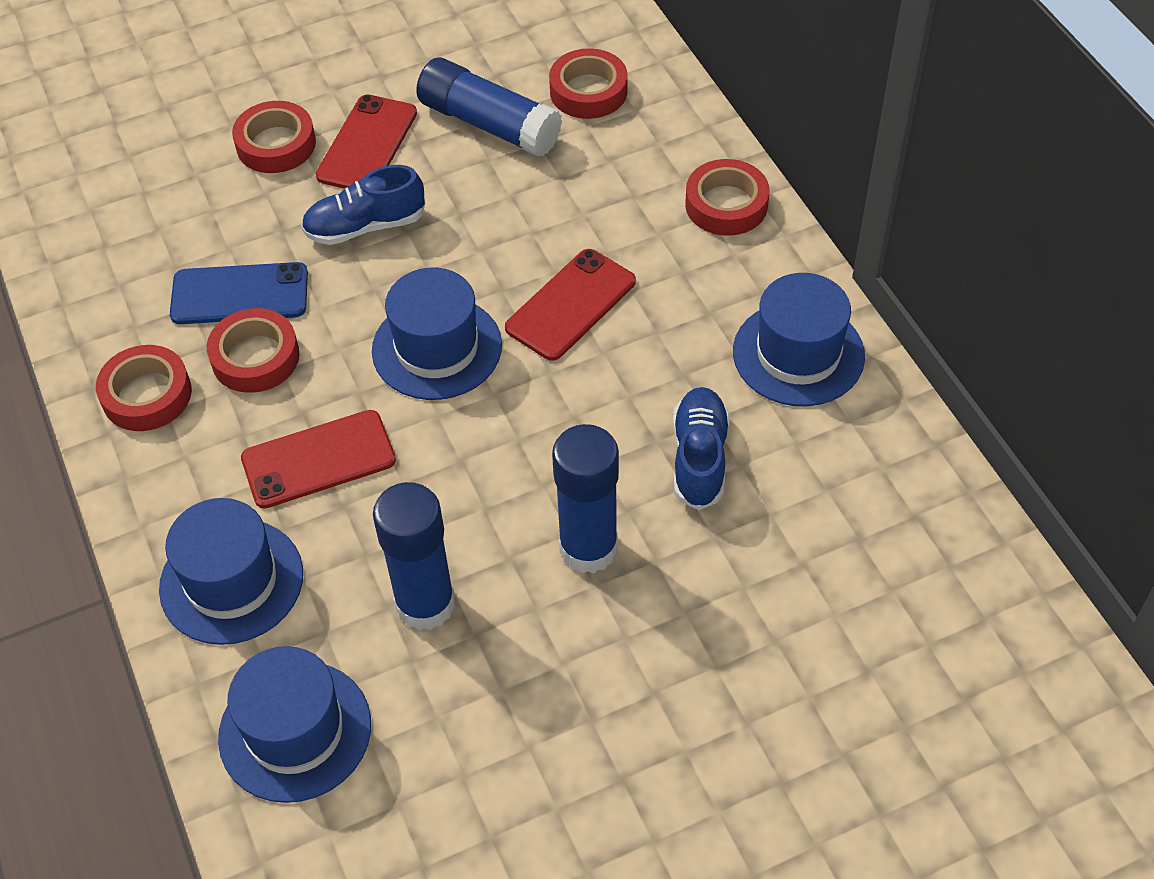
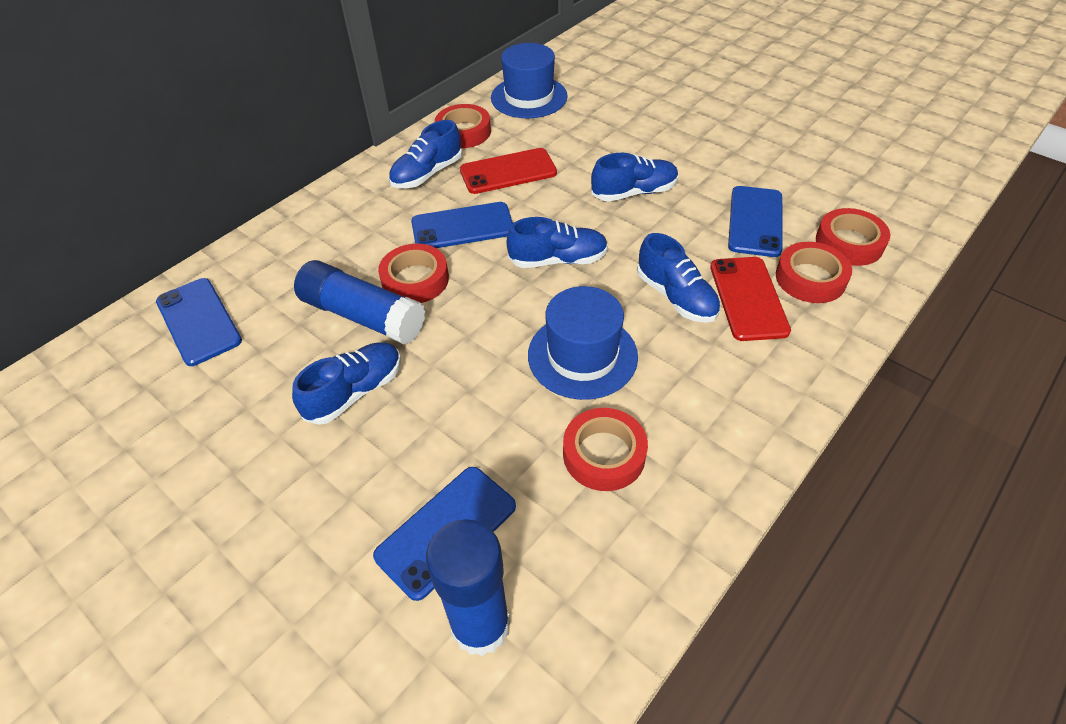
blue glue stick: 3 -> 2
blue hat: 4 -> 2
blue phone: 1 -> 4
blue shoe: 2 -> 5
red phone: 3 -> 2

